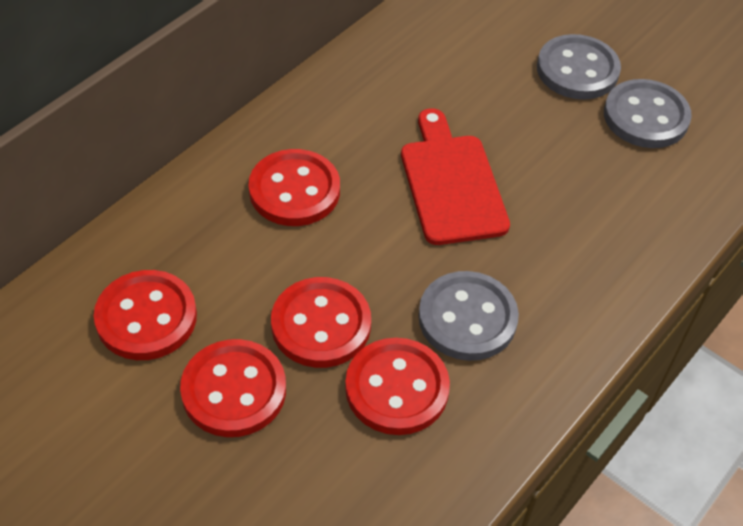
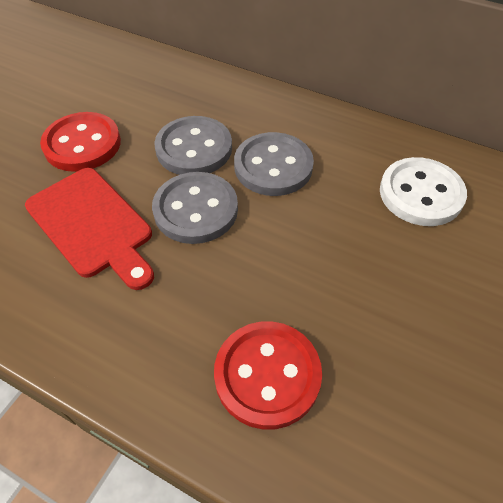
red button: 5 -> 2
white button: 0 -> 1

